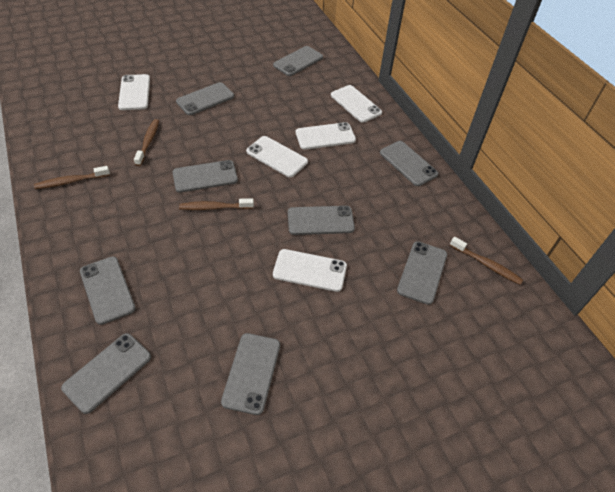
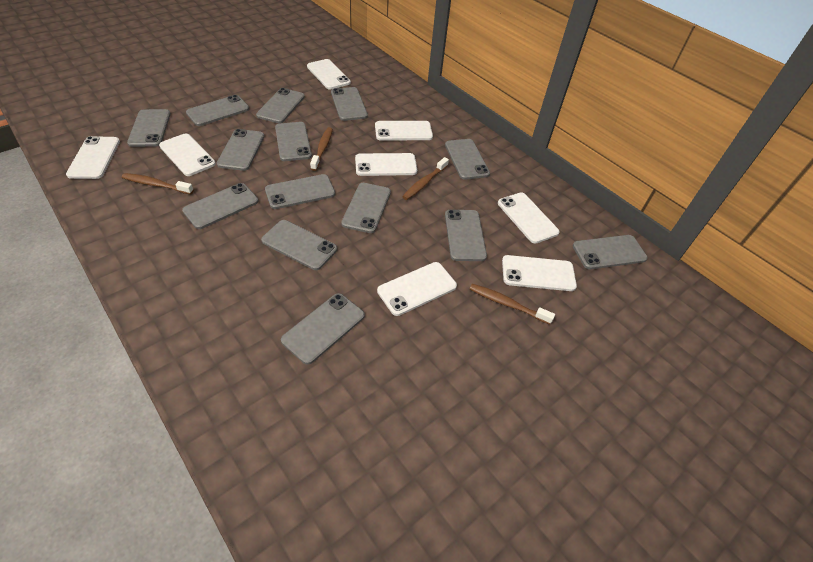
grey phone: 9 -> 14
white phone: 5 -> 8

